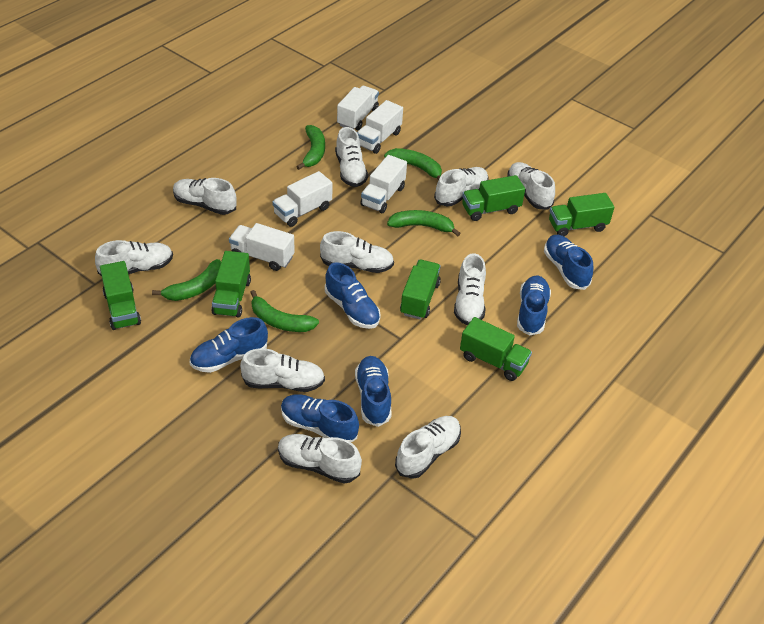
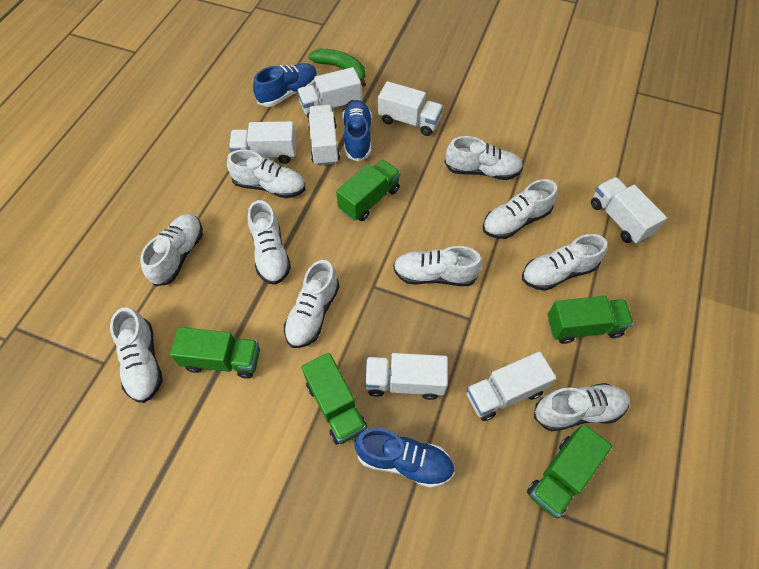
blue shoe: 6 -> 3
green banana: 5 -> 1
green truck: 6 -> 5
white truck: 5 -> 7

